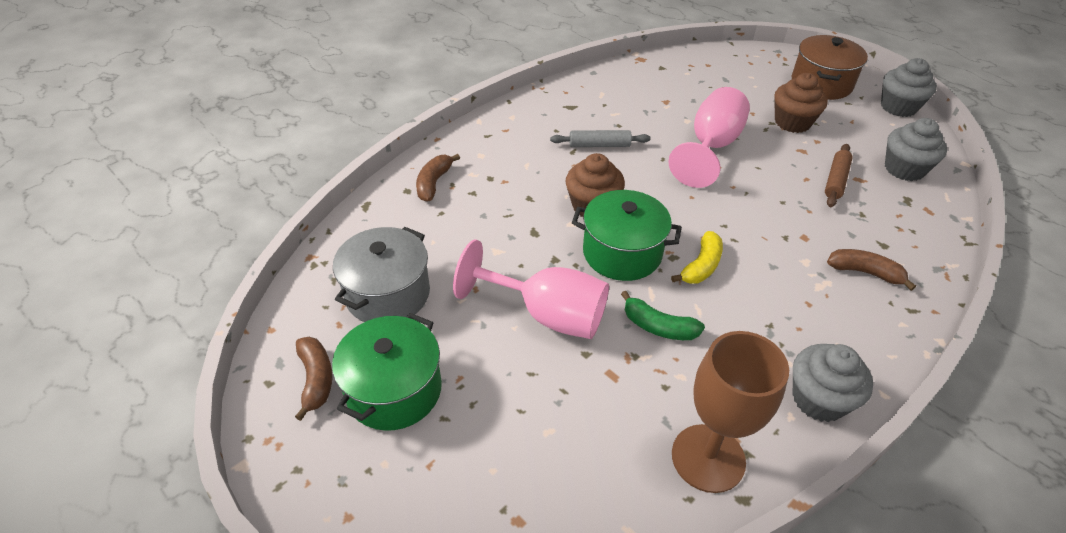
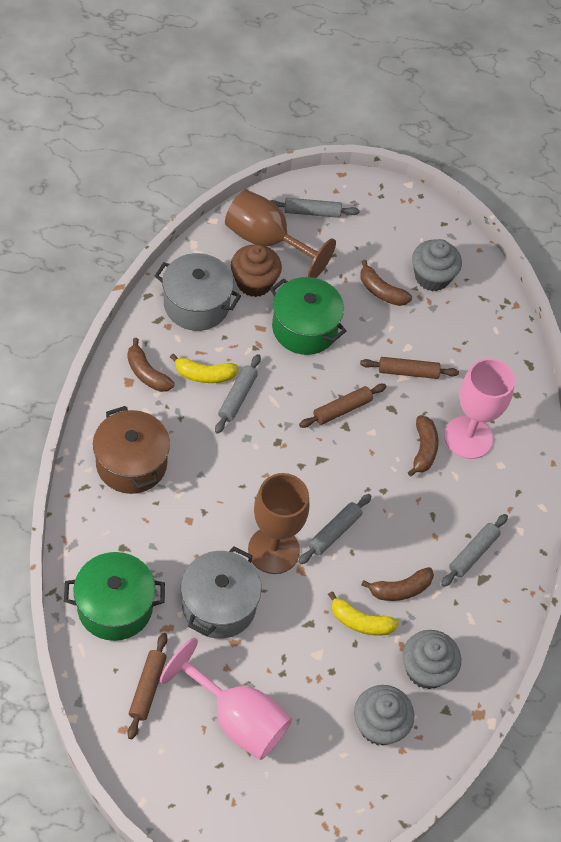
brown banana: 3 -> 4
brown cupcake: 2 -> 1
brown goblet: 1 -> 2
brown rolling pin: 1 -> 3
green banana: 1 -> 0
grey pot: 1 -> 2
grey rolling pin: 1 -> 4
yellow banana: 1 -> 2

